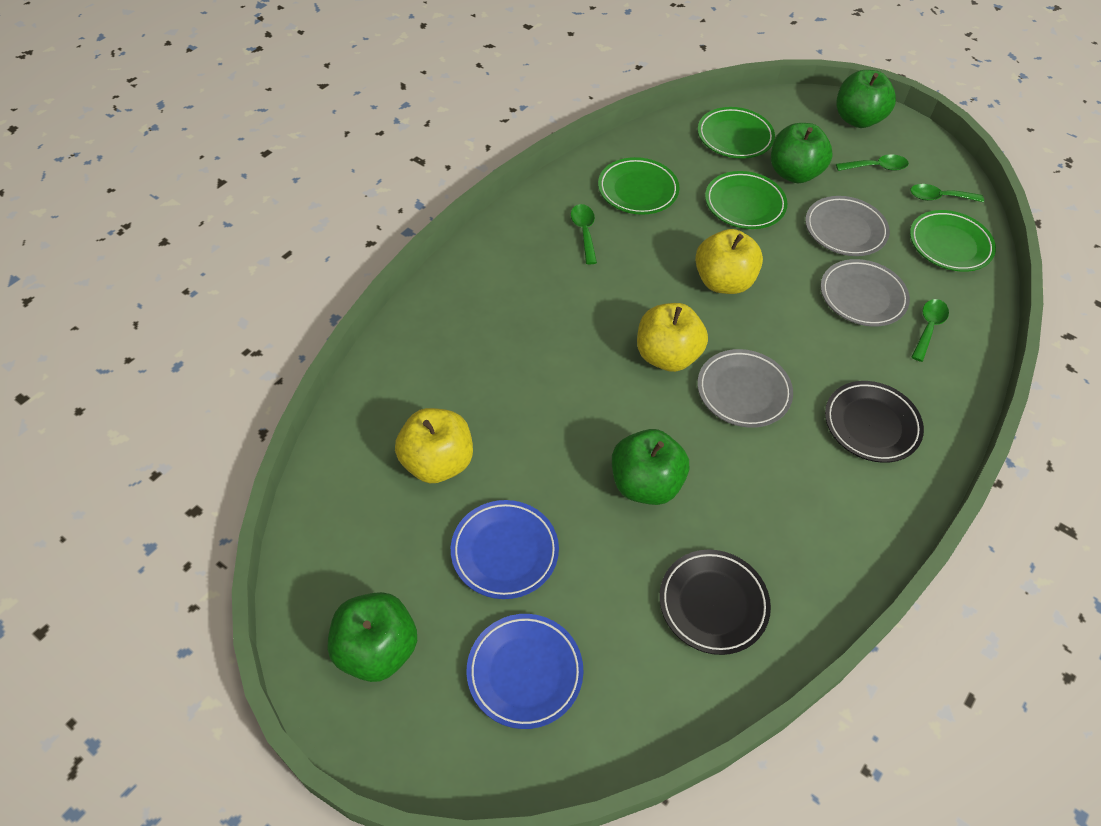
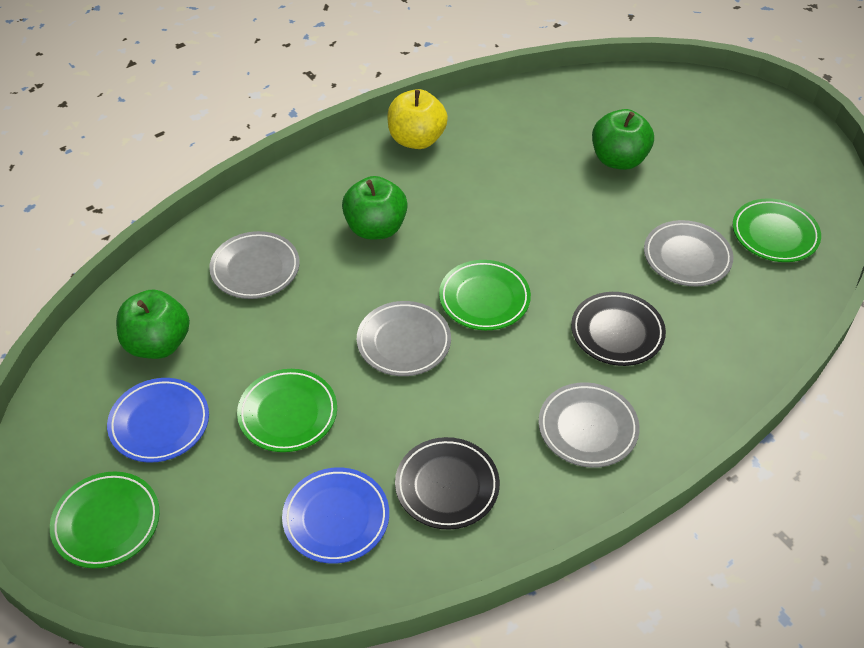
green apple: 4 -> 3
green spoon: 4 -> 0
grey plate: 3 -> 4
yellow apple: 3 -> 1

